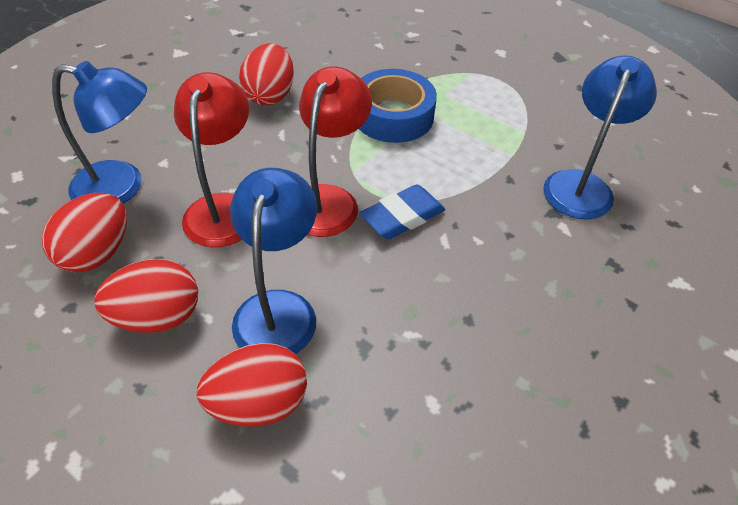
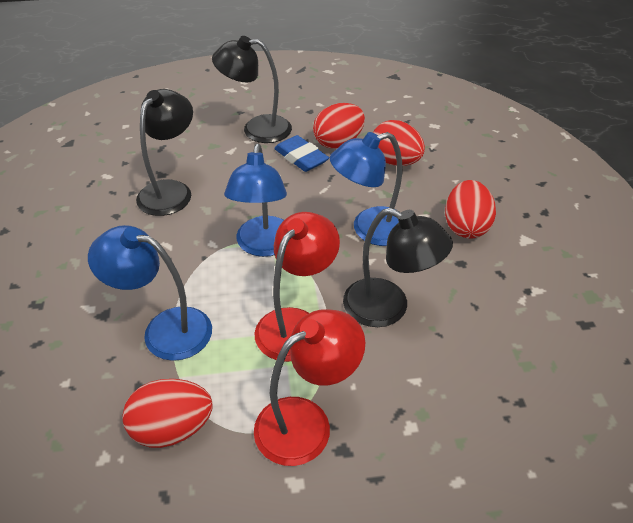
black lamp: 0 -> 3
blue tape: 1 -> 0

